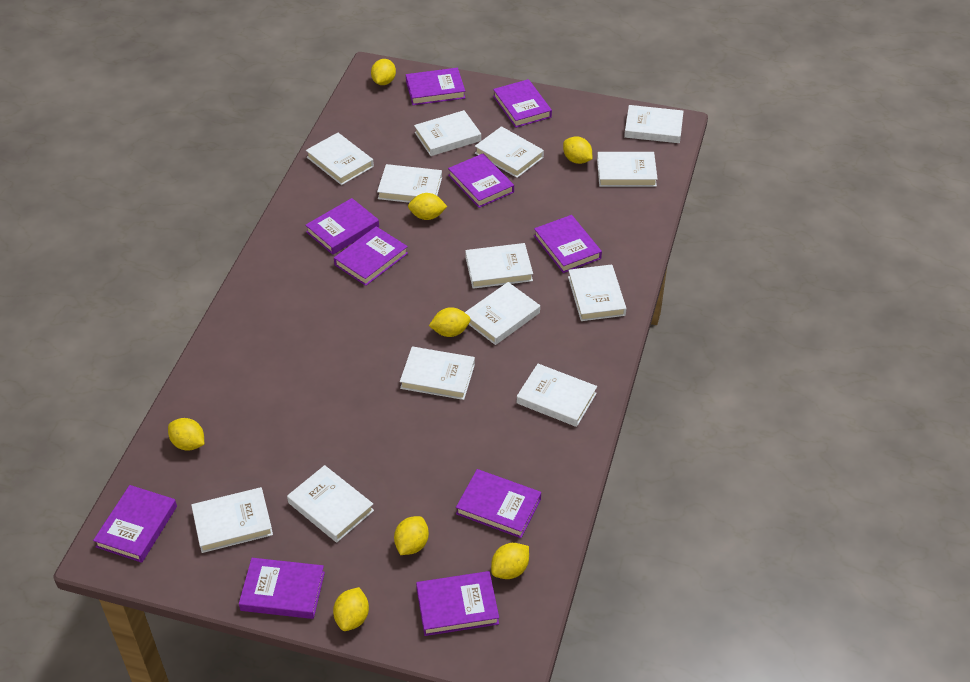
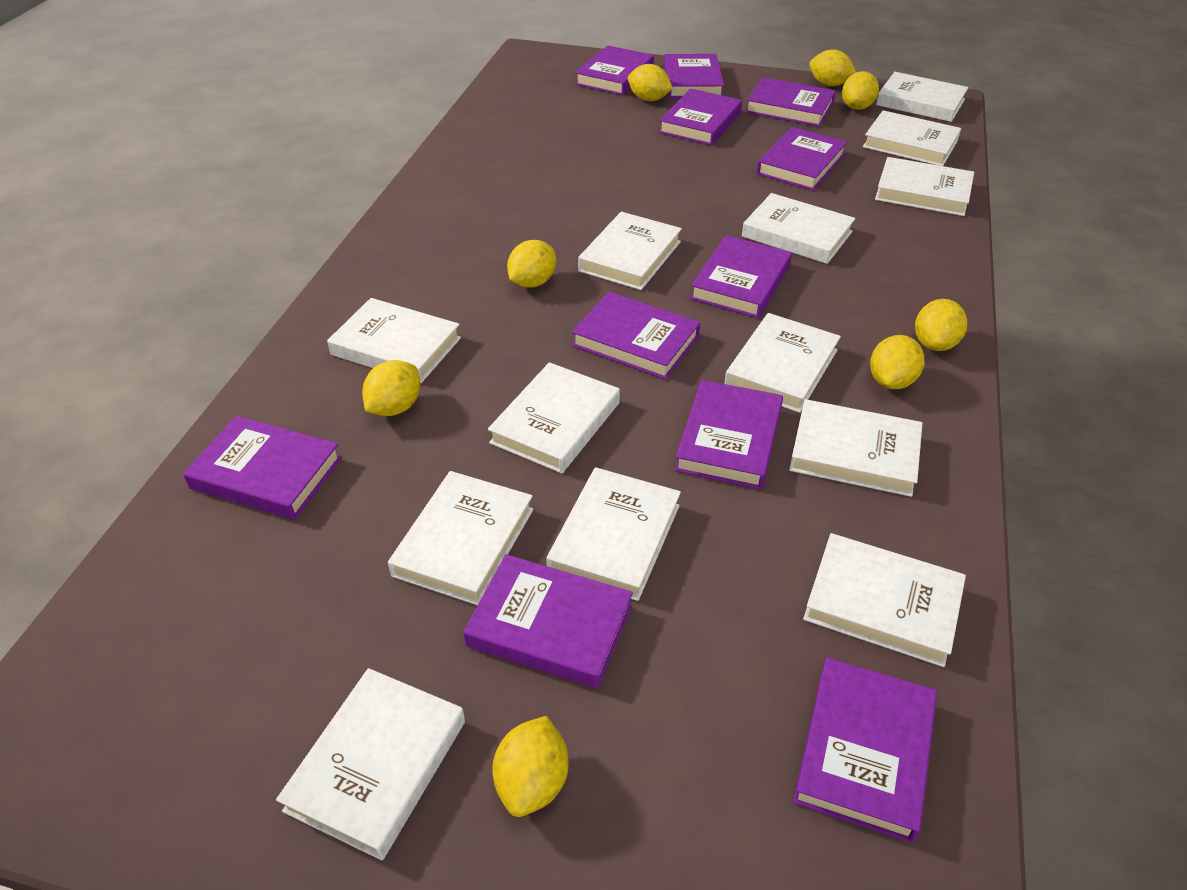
purple book: 10 -> 11

